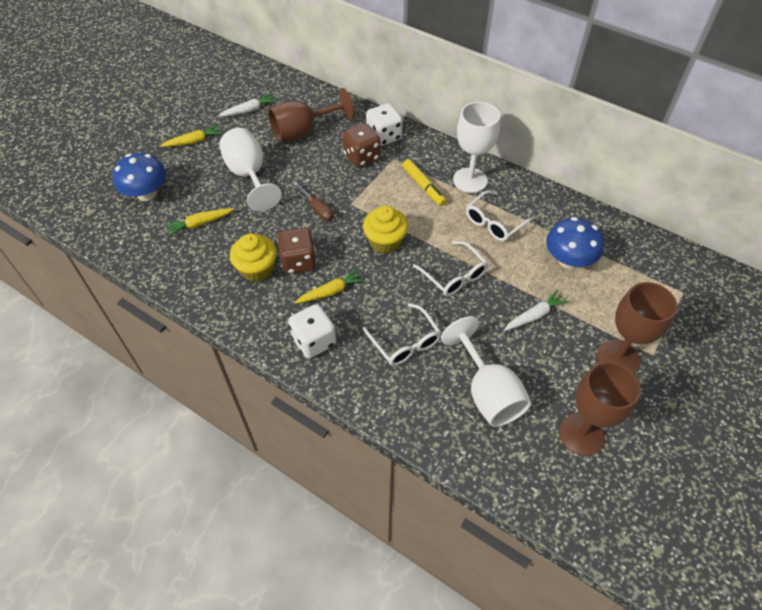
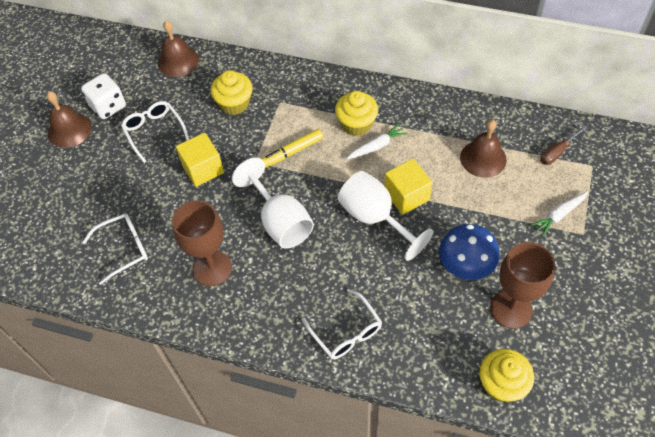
blue mushroom: 2 -> 1
brown bell: 0 -> 3
brown dice: 2 -> 0
brown goblet: 3 -> 2
white dice: 2 -> 1
white goblet: 3 -> 2
yellow carrot: 3 -> 0
yellow cube: 0 -> 2
yellow cupcake: 2 -> 3

